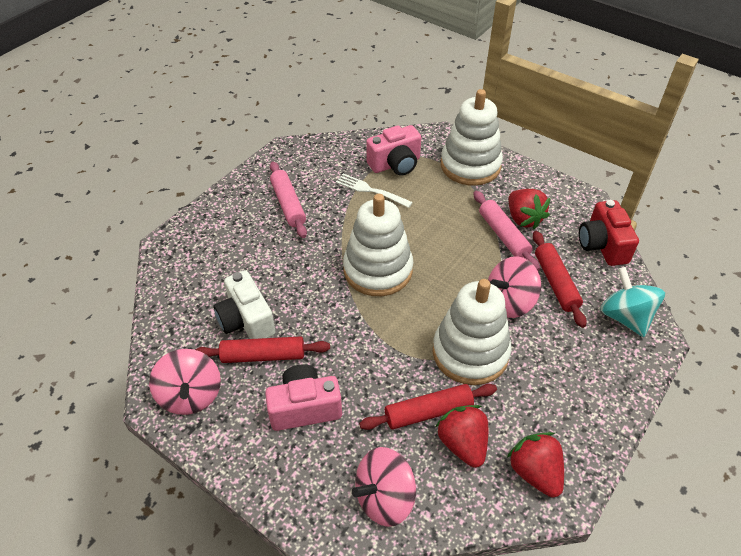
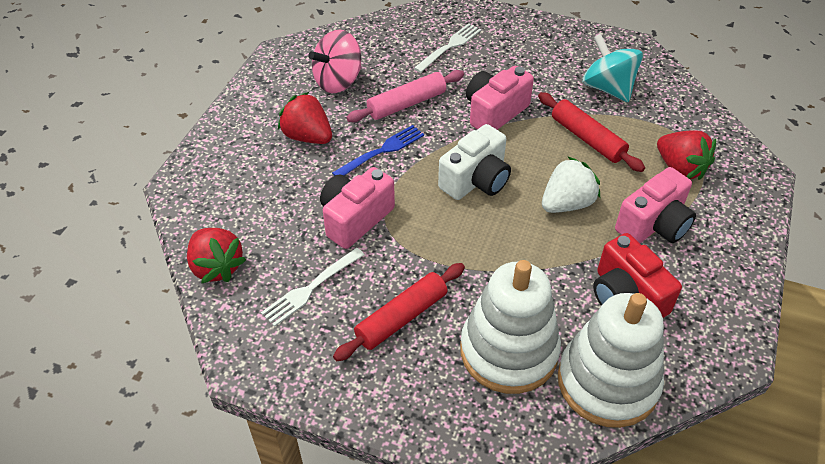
blue fork: 0 -> 1
pink camera: 2 -> 3
pink rolling pin: 2 -> 1
pink spinning top: 3 -> 1
red rolling pin: 3 -> 2
white fork: 1 -> 2
white stacking toy: 3 -> 2
white strawberry: 0 -> 1

